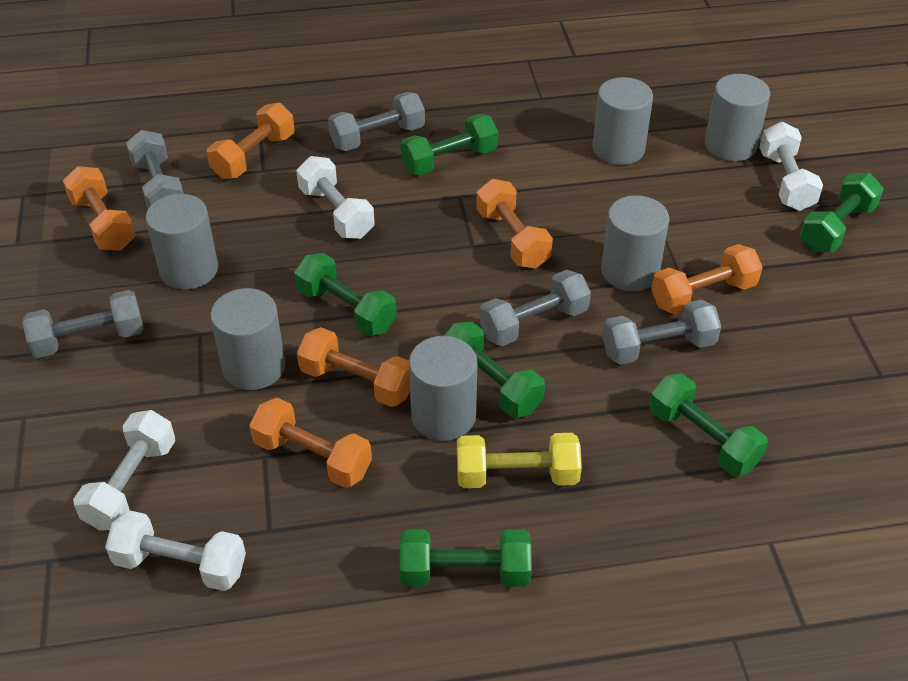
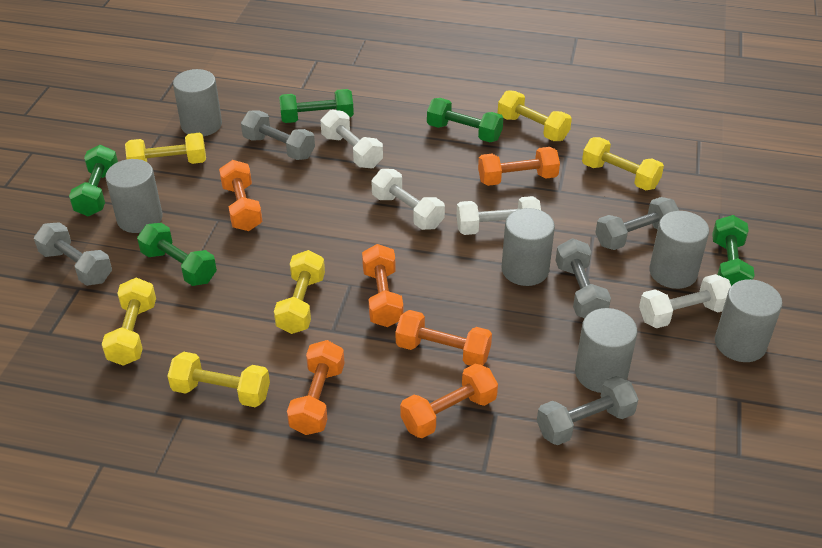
green dumbbell: 6 -> 5
yellow dumbbell: 1 -> 6

